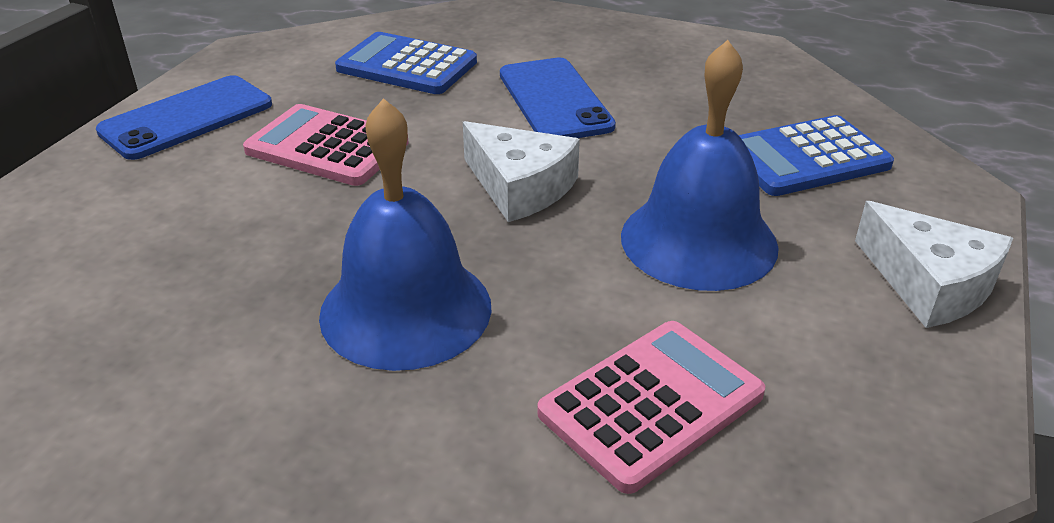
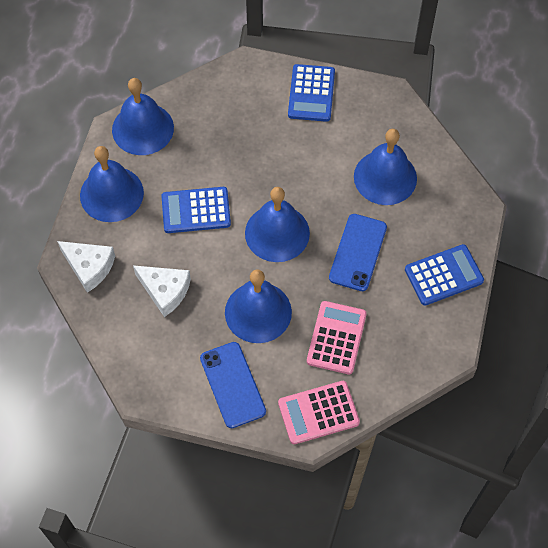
blue bell: 2 -> 5
blue calculator: 2 -> 3

